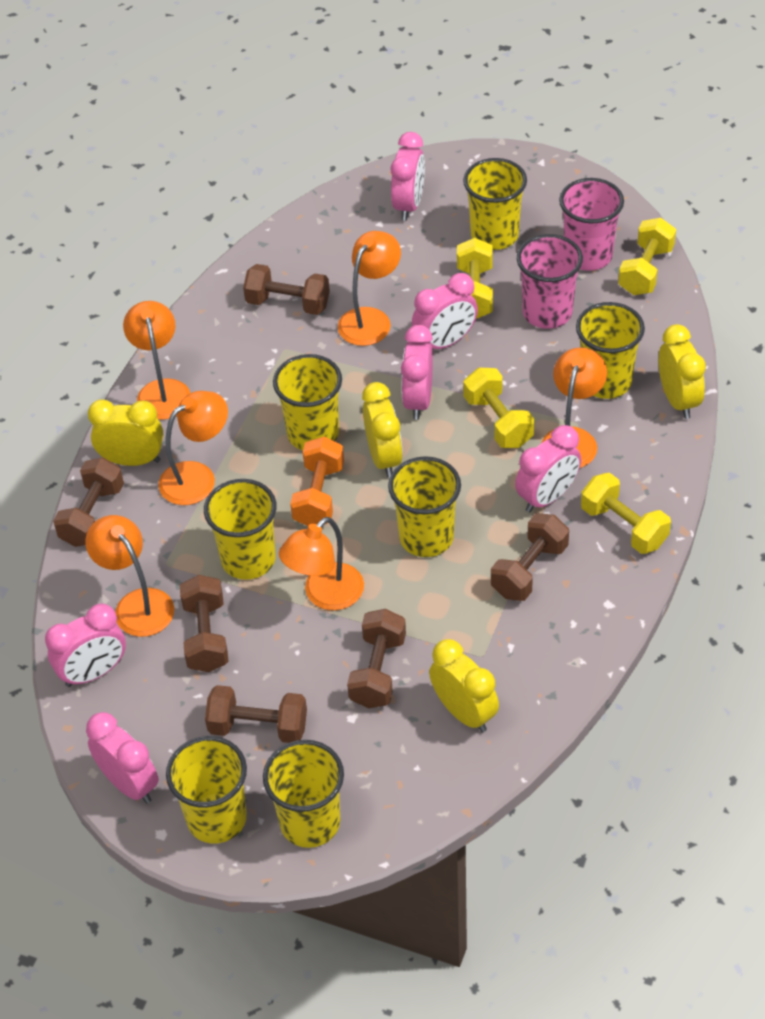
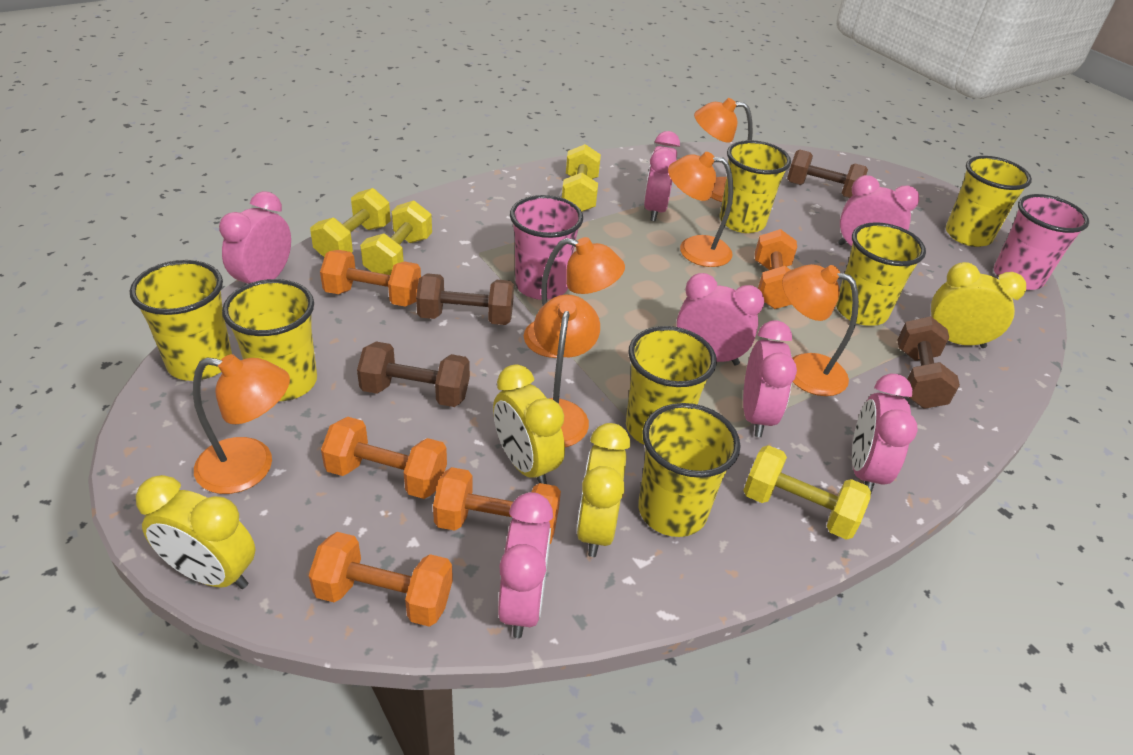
brown dumbbell: 6 -> 4
orange dumbbell: 1 -> 5
pink clock: 6 -> 7

